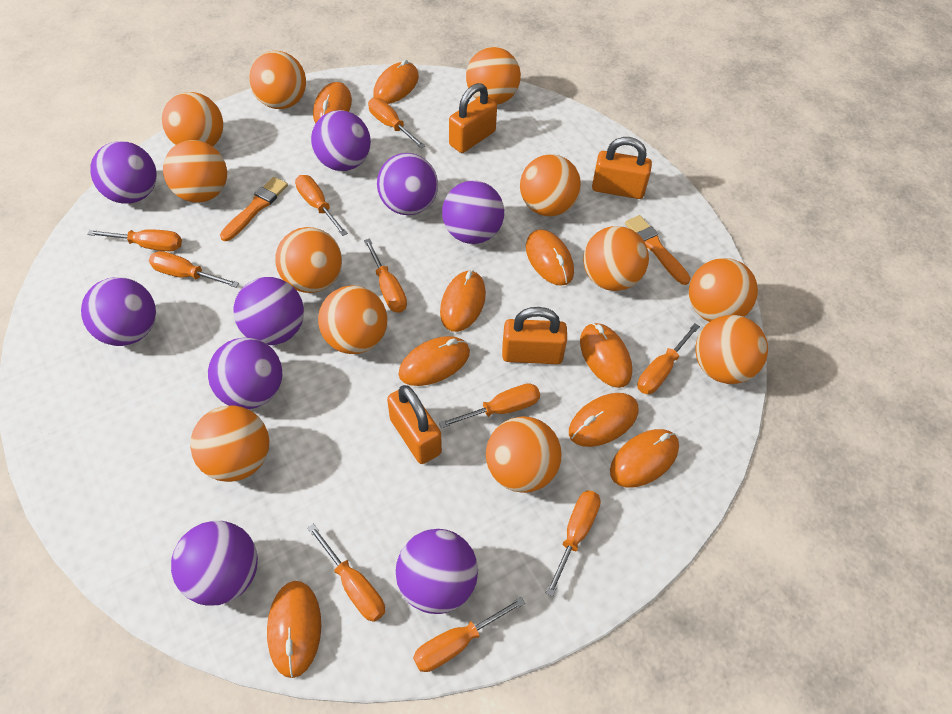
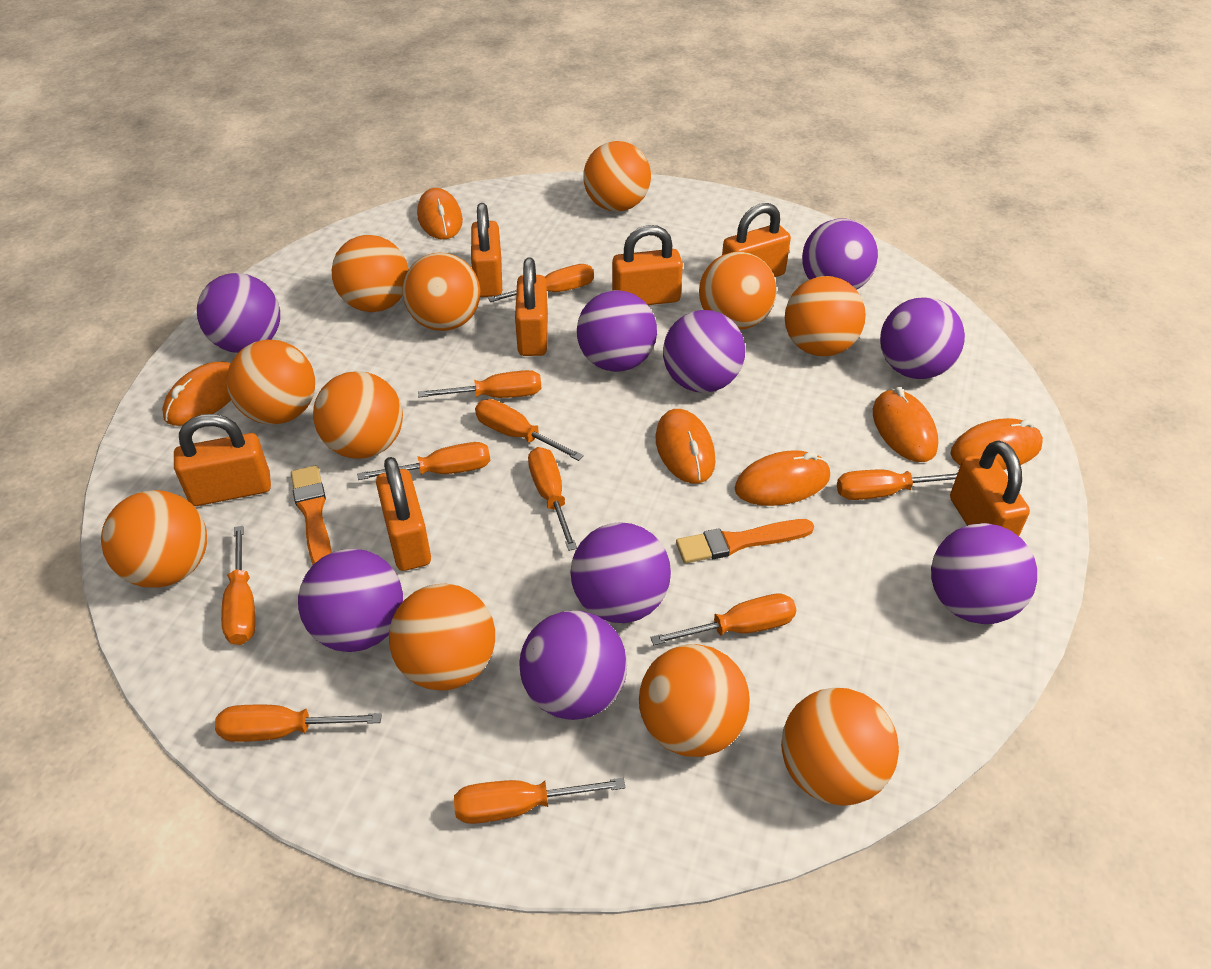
orange ball: 12 -> 11
orange mouse: 9 -> 6
orange padlock: 4 -> 7

